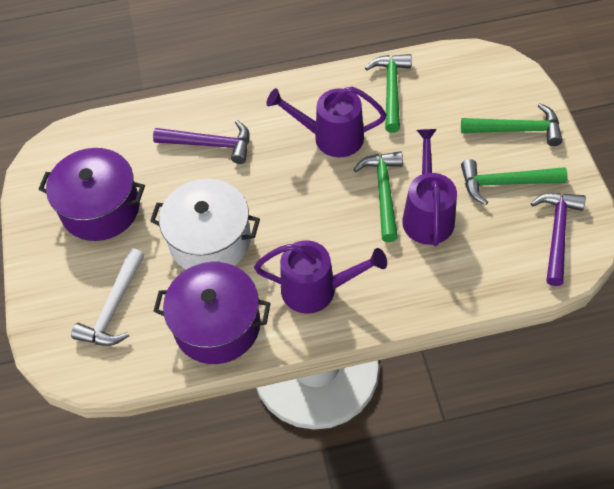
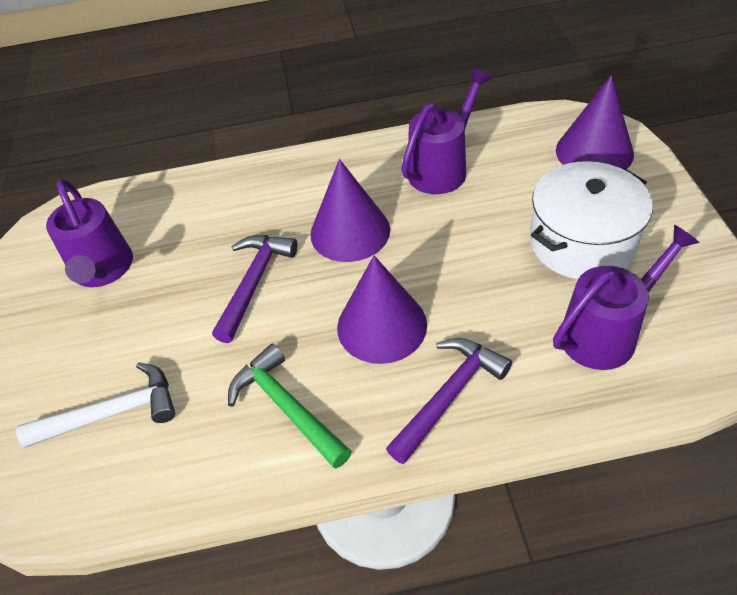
green hammer: 4 -> 1
purple cone: 0 -> 3
purple pot: 2 -> 0

